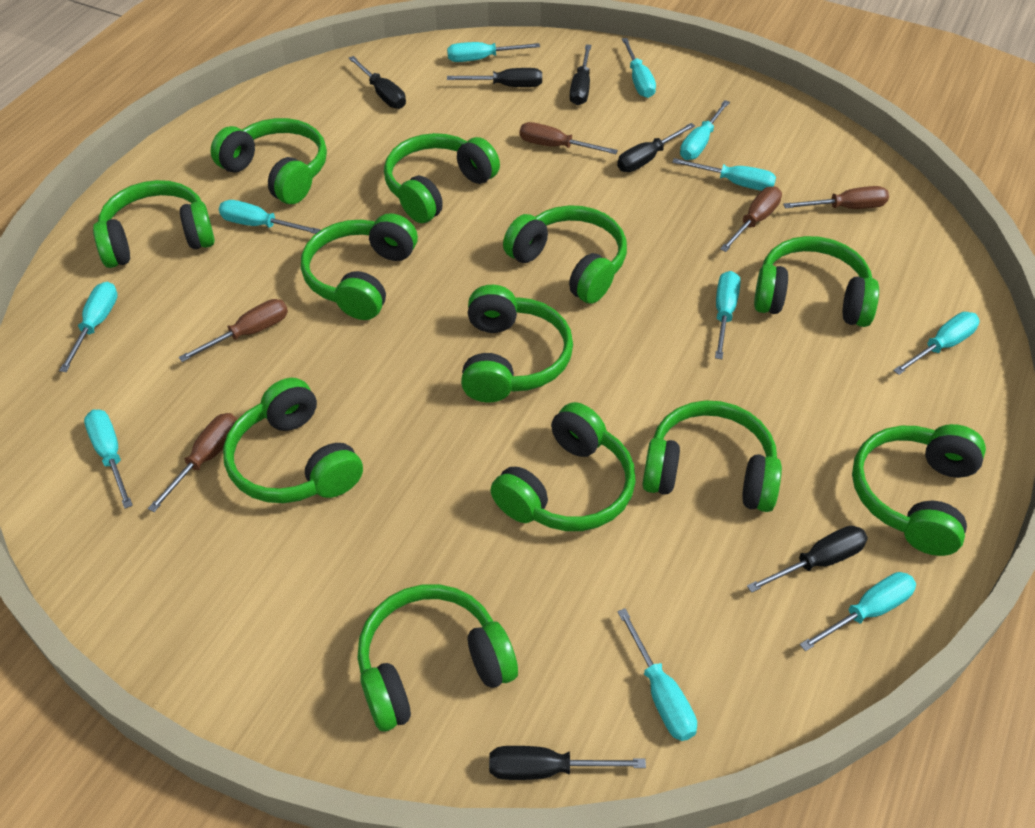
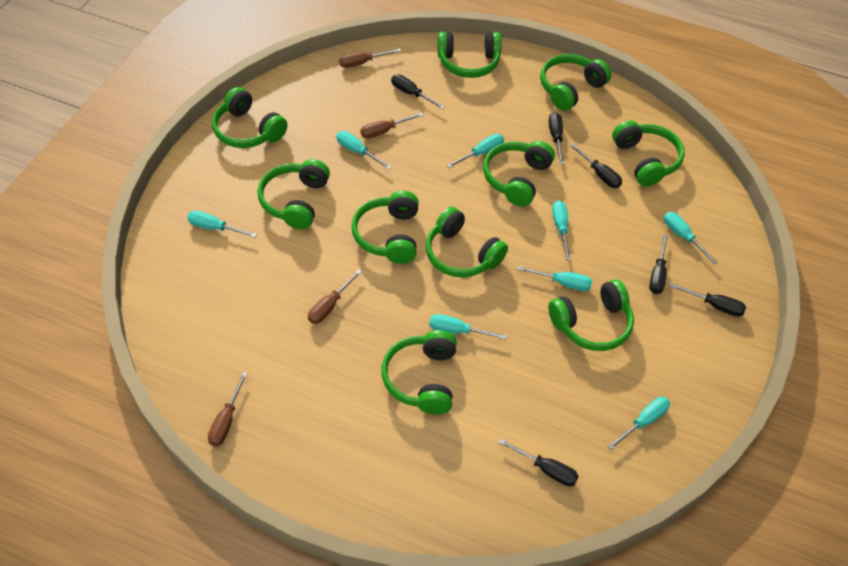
brown screwdriver: 5 -> 4
green headphones: 12 -> 10
turquoise screwdriver: 11 -> 8

